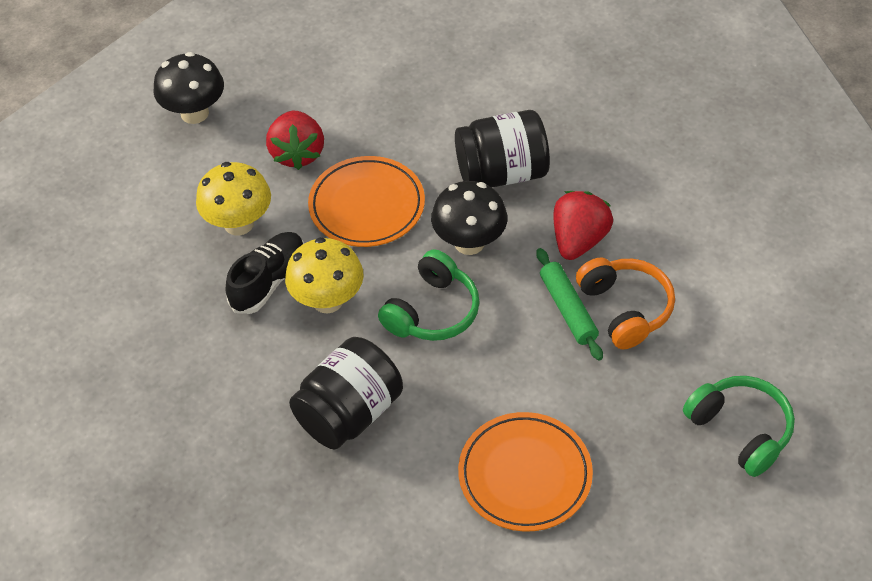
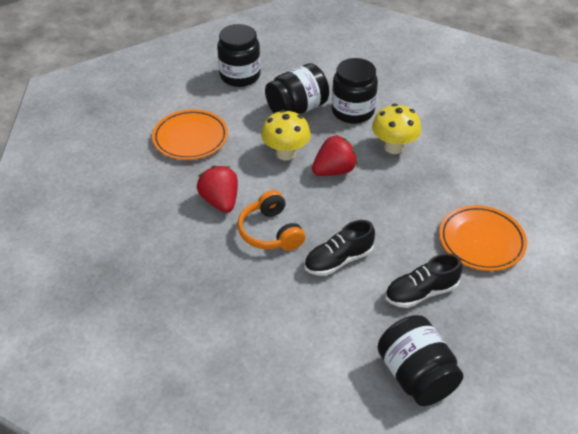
black jar: 2 -> 4
black mushroom: 2 -> 0
black shoe: 1 -> 2
green headphones: 2 -> 0
green rolling pin: 1 -> 0

